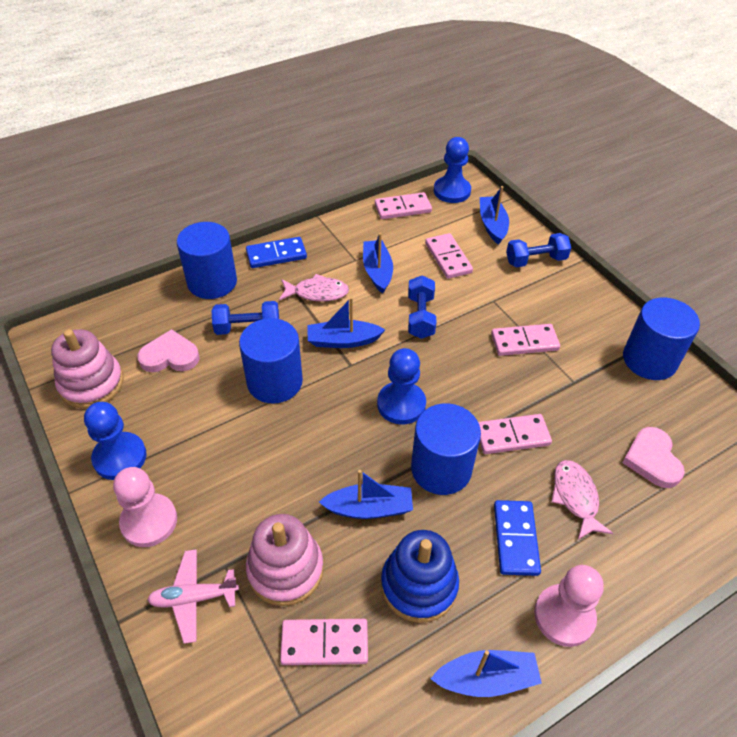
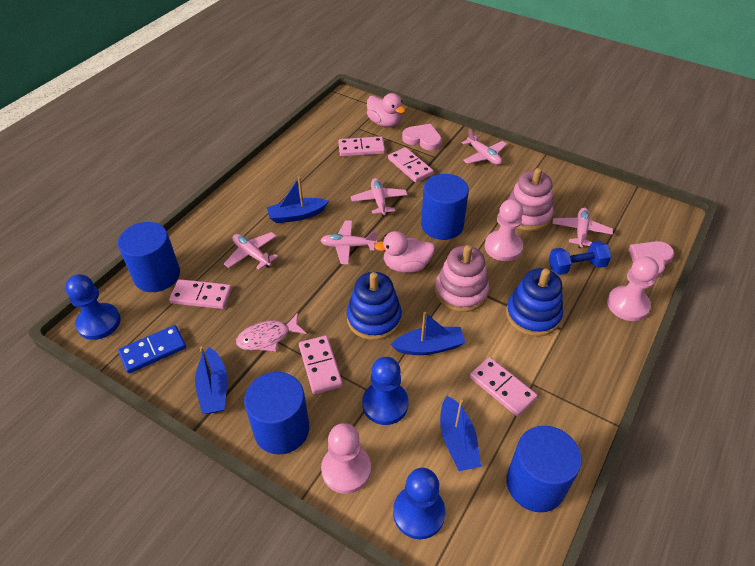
blue boat: 5 -> 4
blue domino: 2 -> 1
blue dumbbell: 3 -> 1
blue stacking toy: 1 -> 2
pink duck: 0 -> 2
pink fish: 2 -> 1
pink pawn: 2 -> 3
pink plane: 1 -> 5

